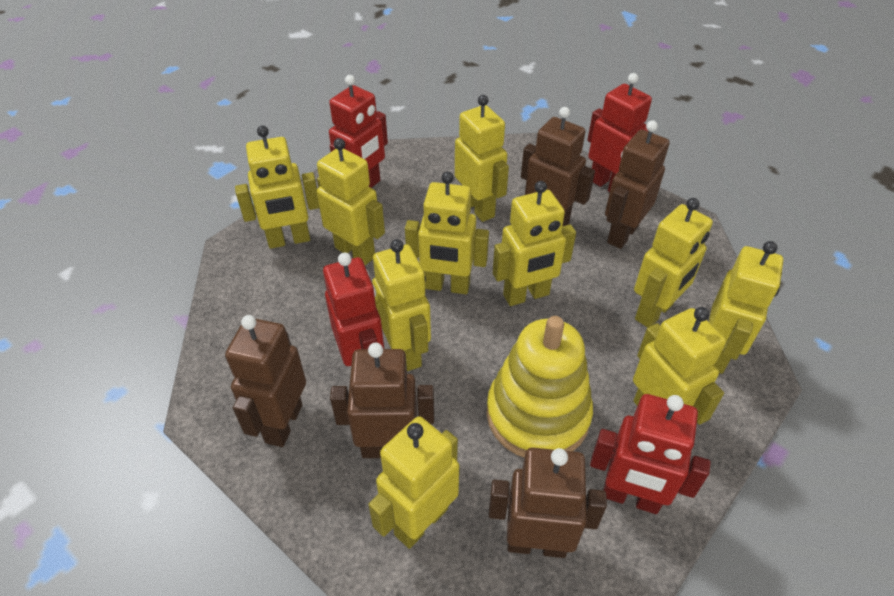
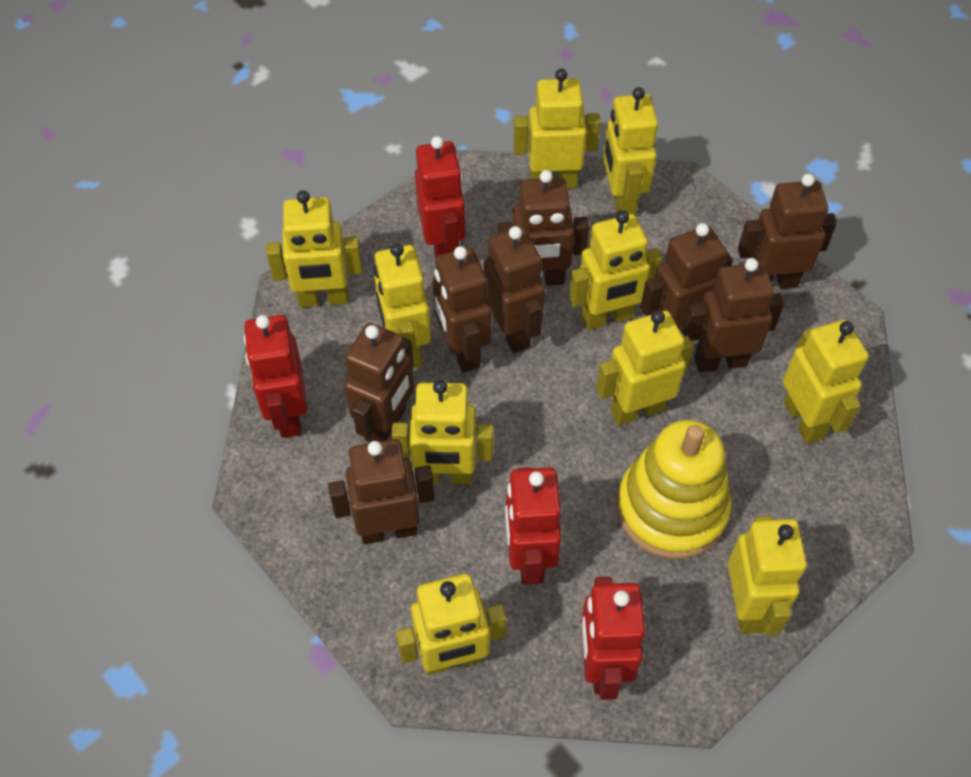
brown robot: 5 -> 8

